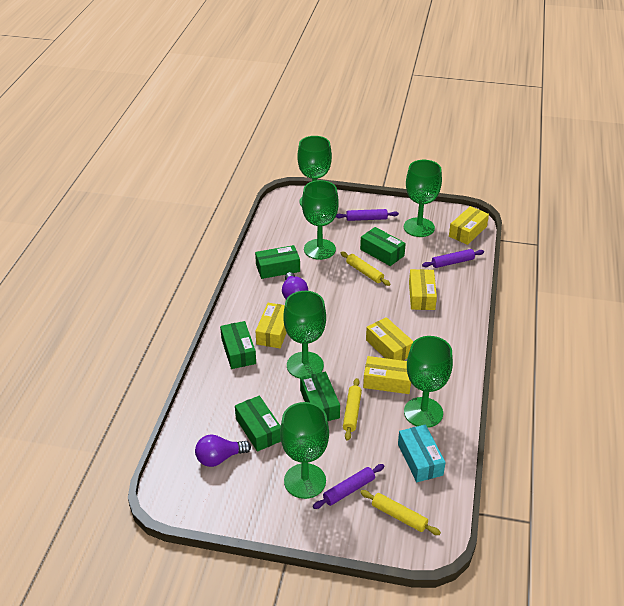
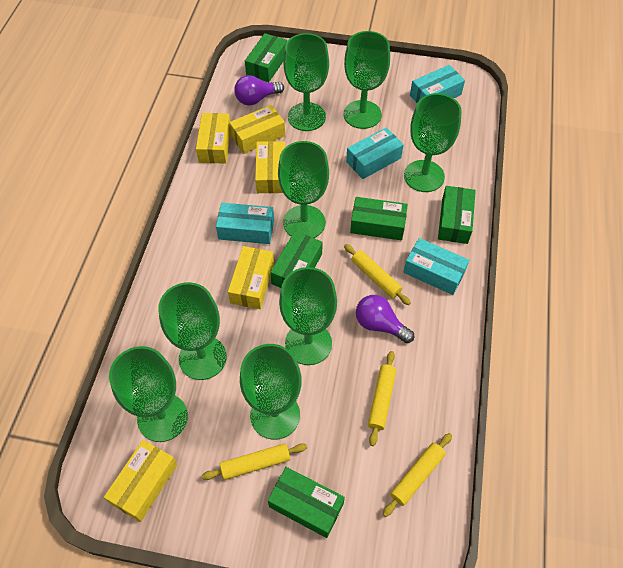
green goblet: 6 -> 8
purple rolling pin: 3 -> 0
turquoise box: 1 -> 4
yellow rolling pin: 3 -> 4

